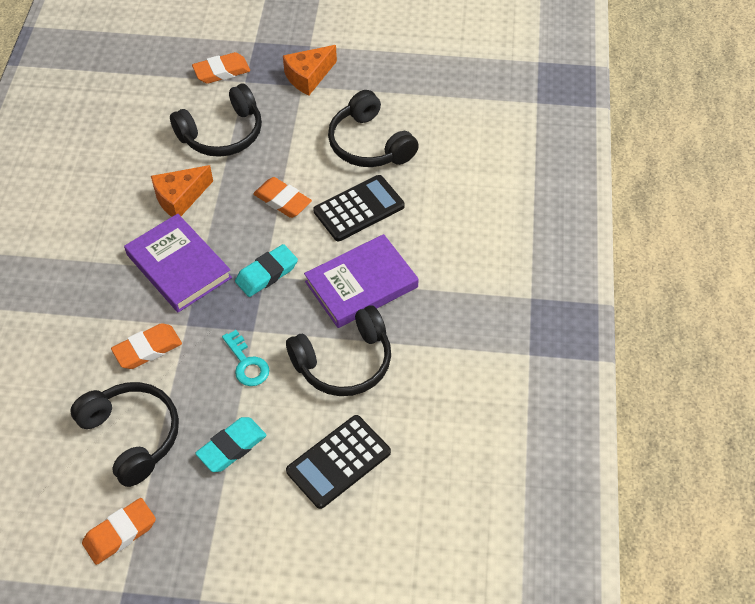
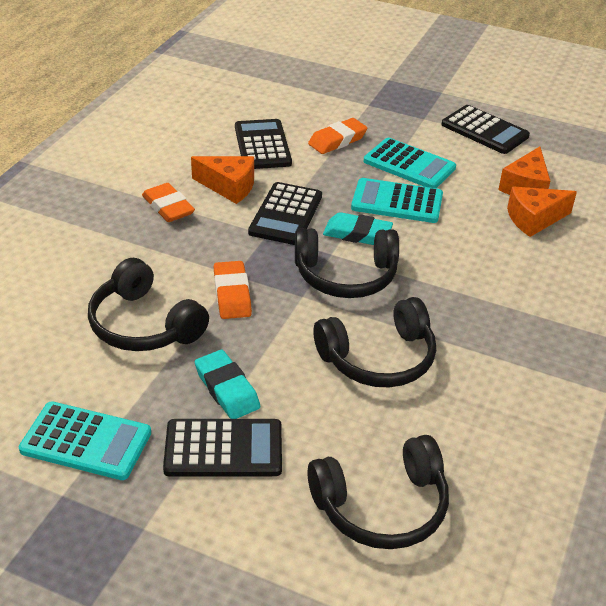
black calculator: 2 -> 4
orange cheese: 2 -> 3
orange eraser: 4 -> 3
purple book: 2 -> 0
turquoise calculator: 0 -> 3
turquoise key: 1 -> 0

